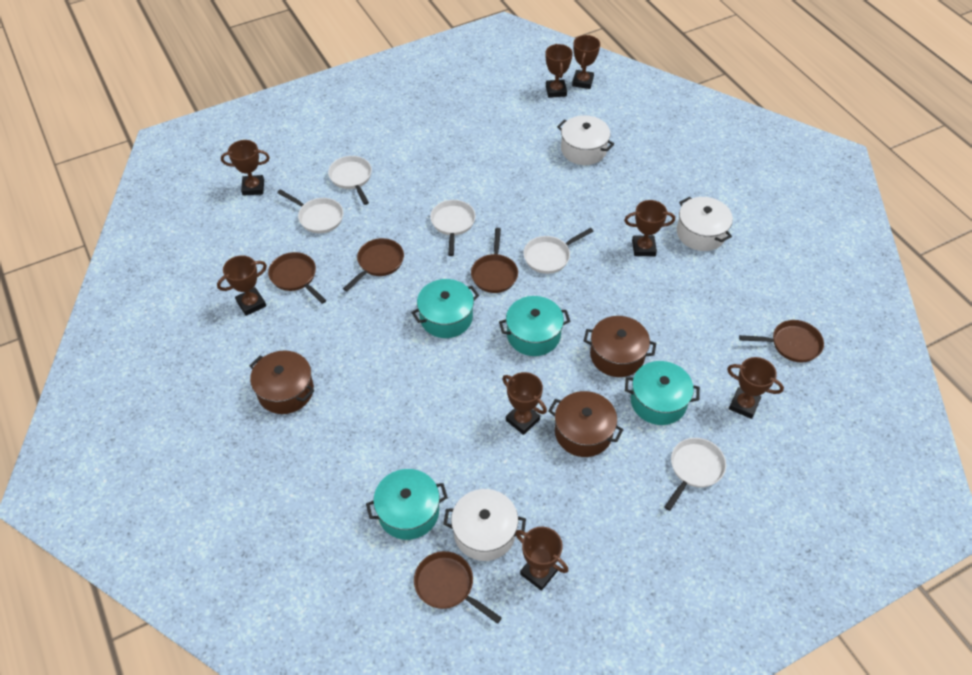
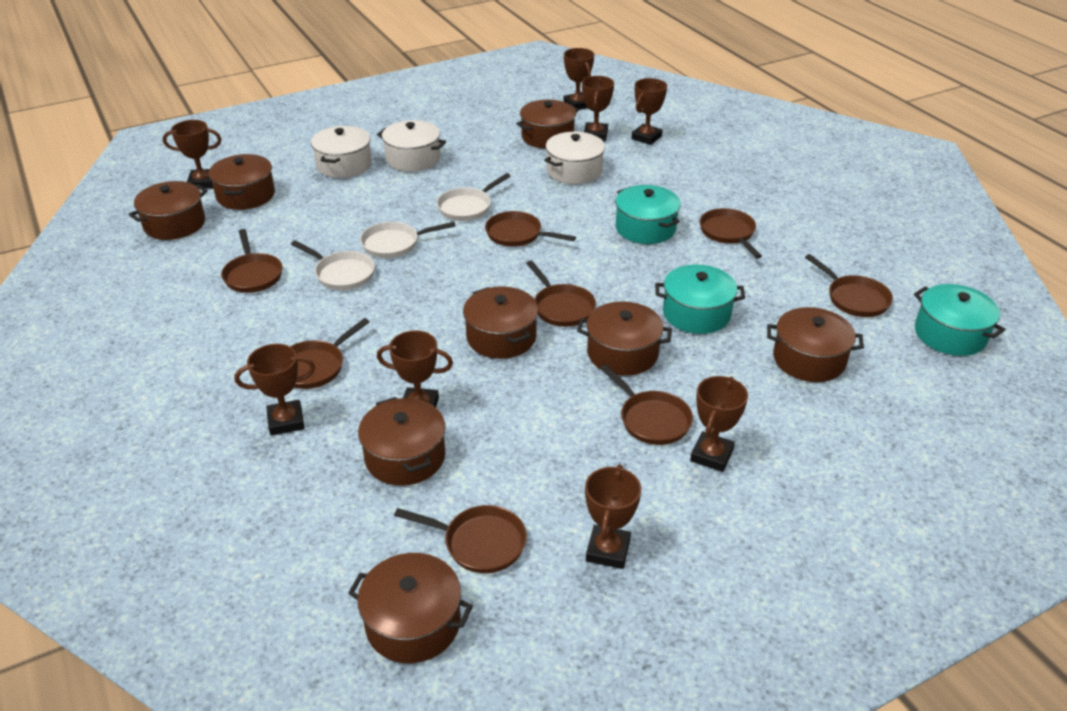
brown pan: 5 -> 8
brown pot: 3 -> 8
turquoise pot: 4 -> 3
white pan: 5 -> 3

